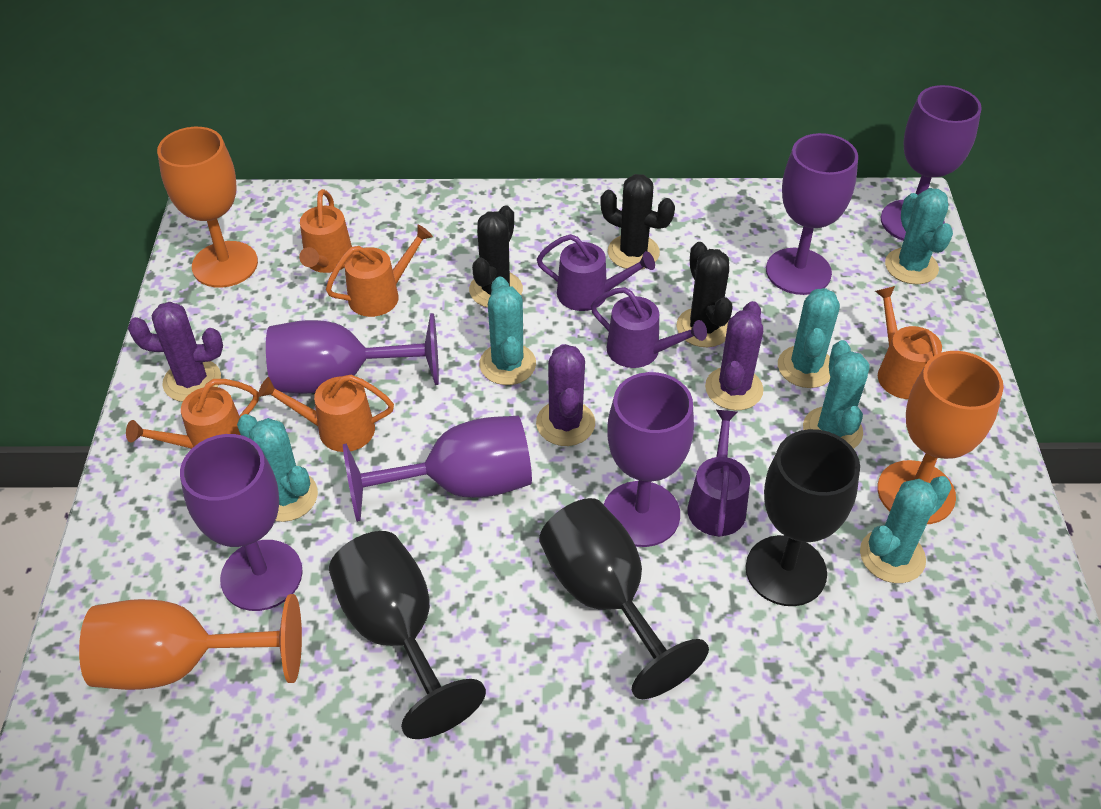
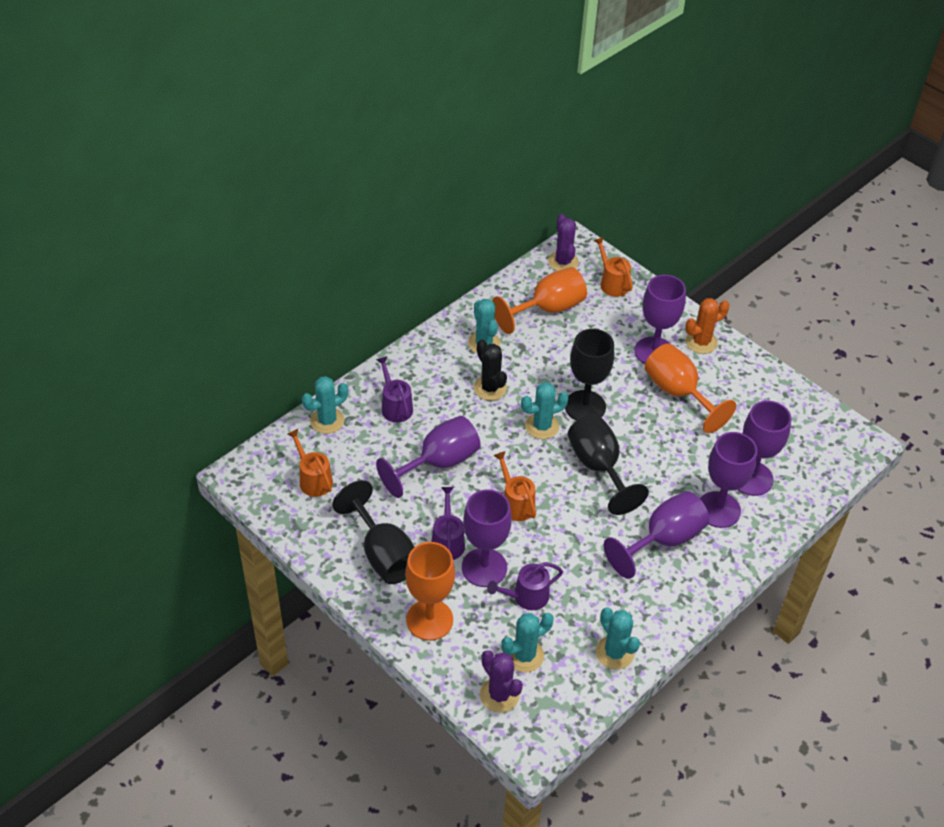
black cactus: 3 -> 1
orange cactus: 0 -> 1
orange watering can: 5 -> 3
purple cactus: 3 -> 2
turquoise cactus: 6 -> 5

